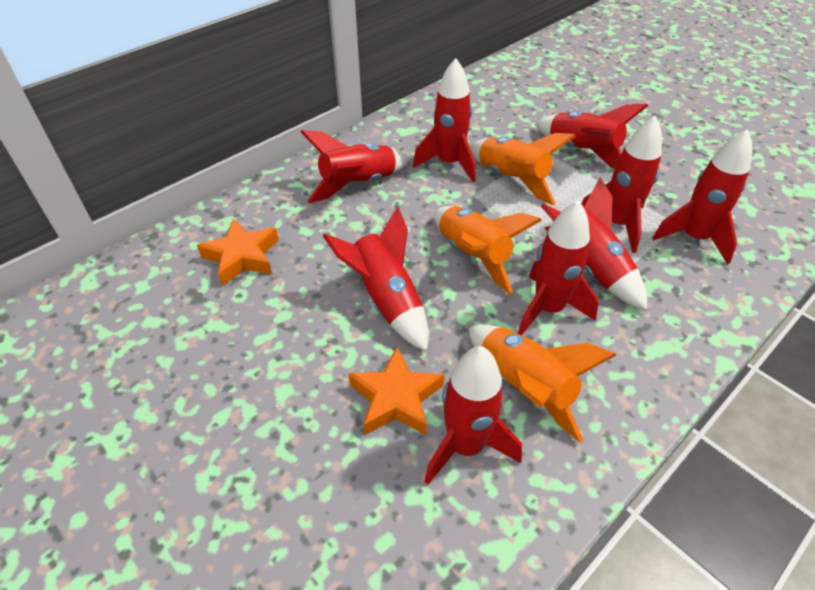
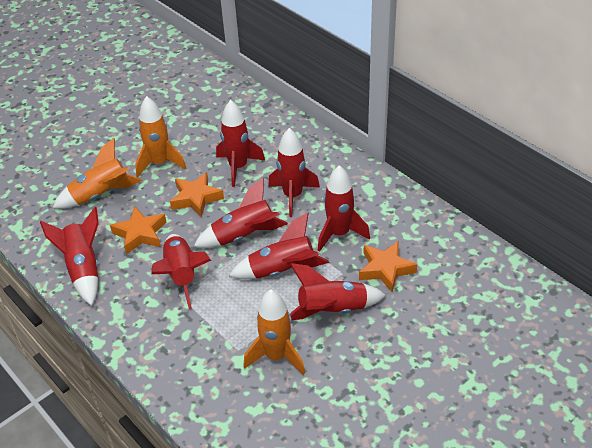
orange star: 2 -> 3
red rocket: 9 -> 8

